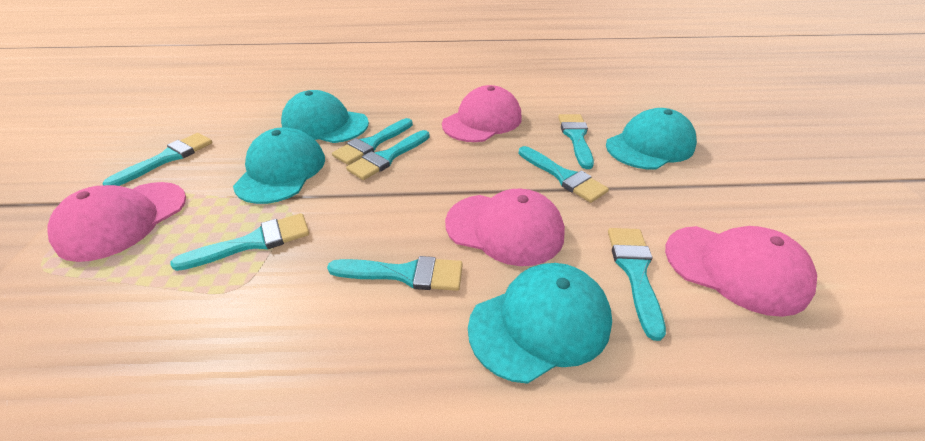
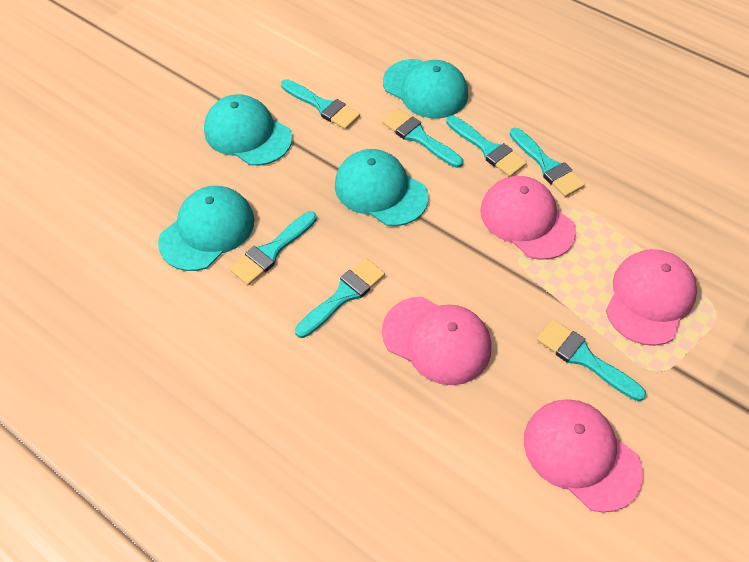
turquoise brush: 8 -> 7

